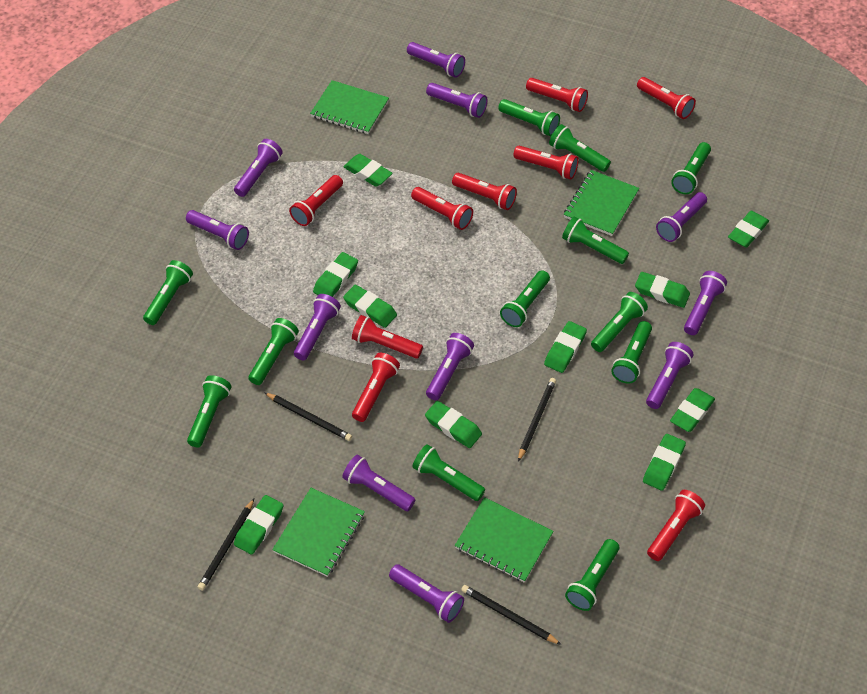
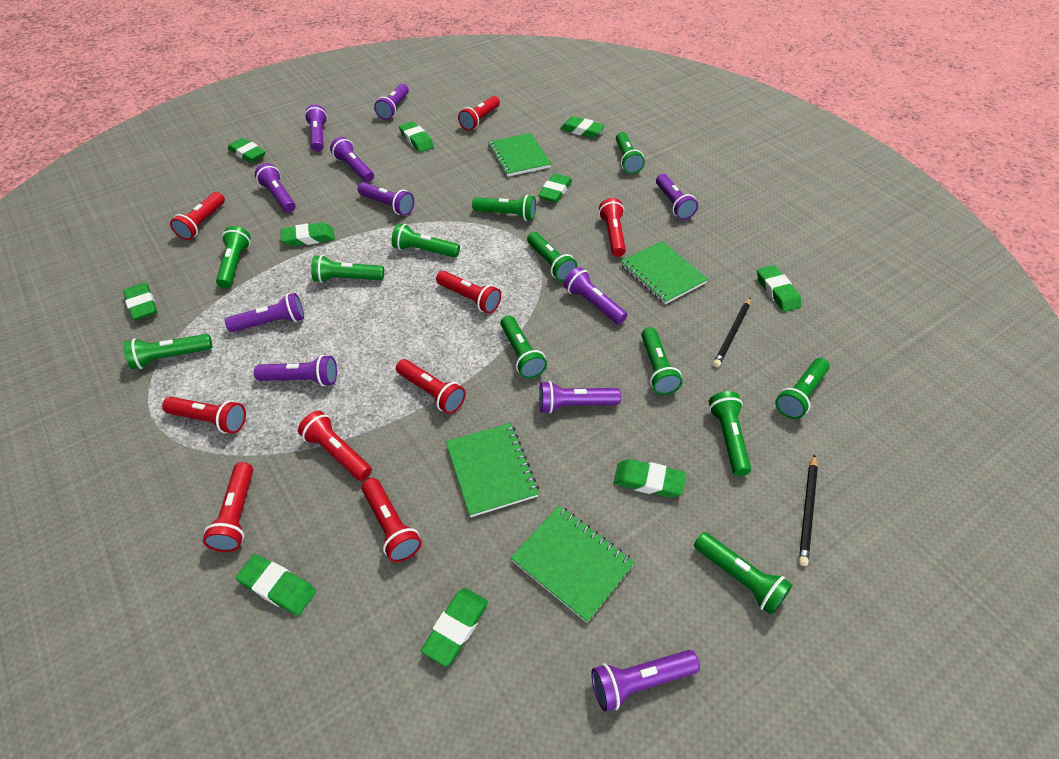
black pencil: 4 -> 2

